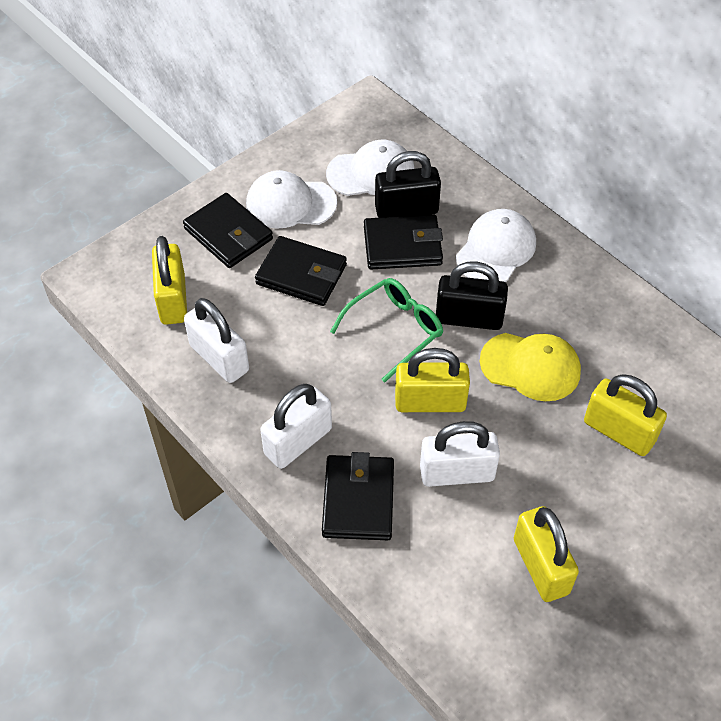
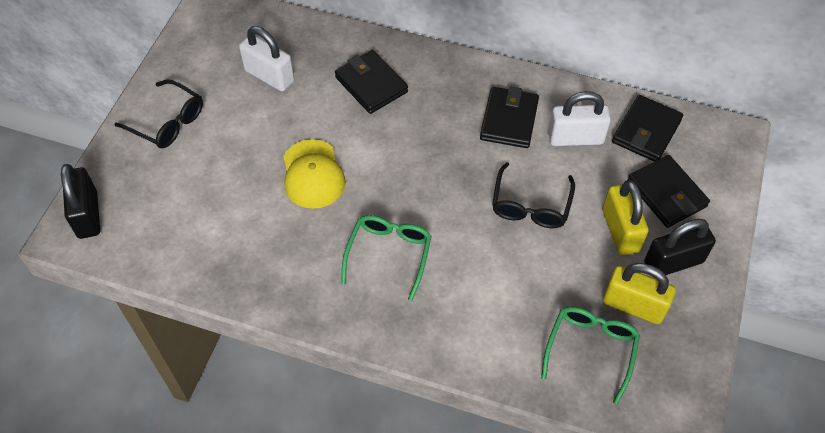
black glasses: 0 -> 2
green glasses: 1 -> 2
white cap: 3 -> 0
white padlock: 3 -> 2
yellow padlock: 4 -> 2

